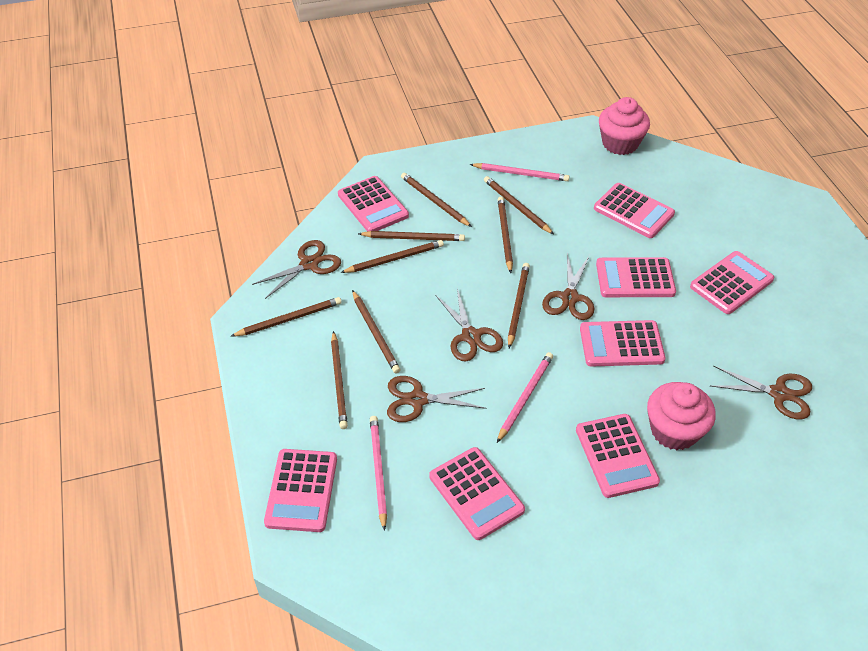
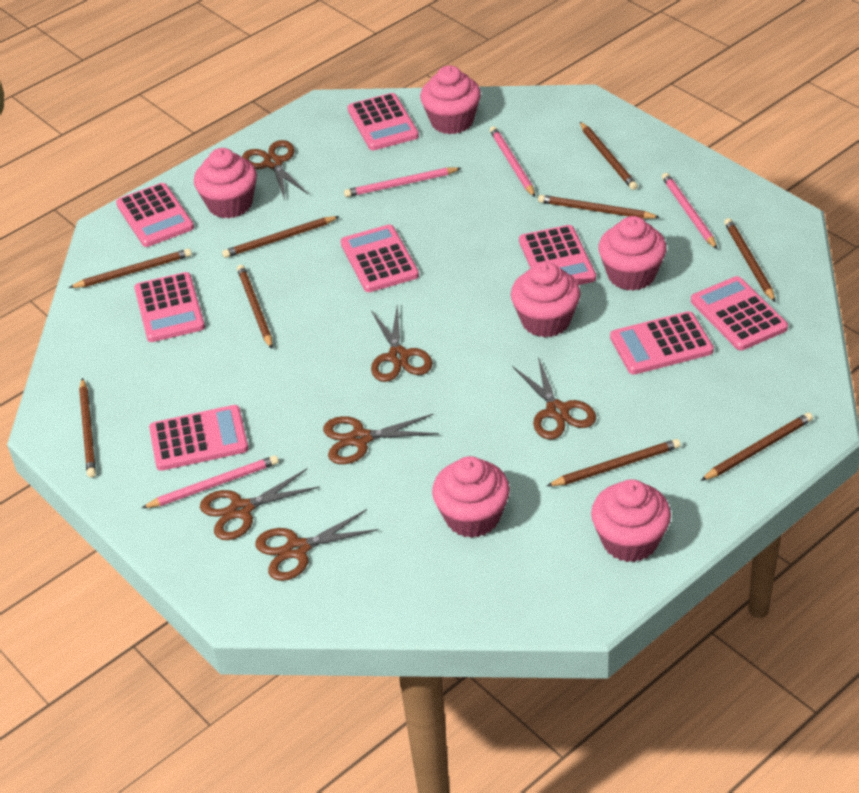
brown scissors: 5 -> 6
pink cupcake: 2 -> 6
pink pencil: 3 -> 4

